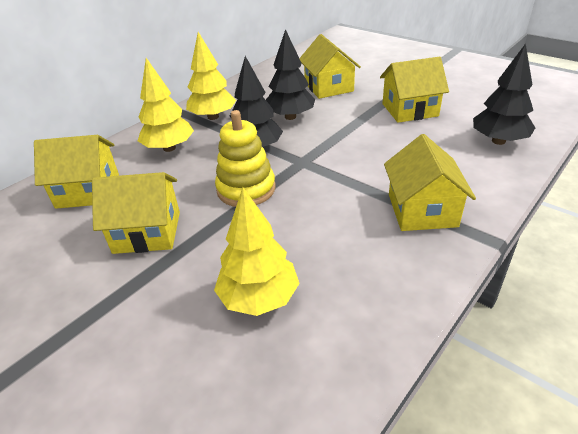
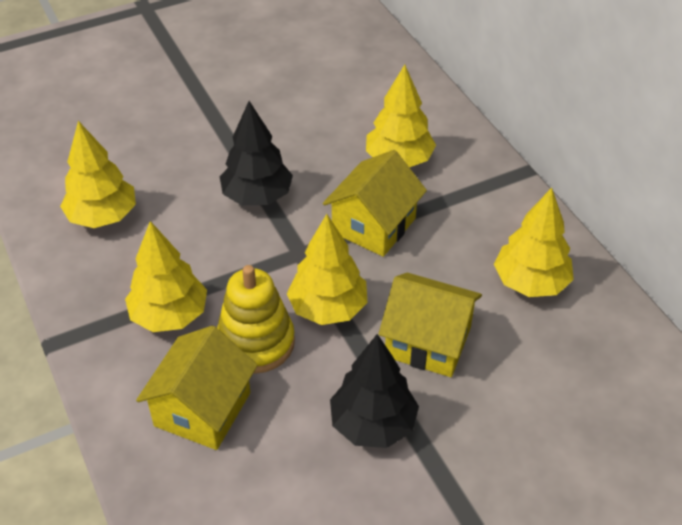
black tree: 3 -> 2
yellow house: 5 -> 3
yellow tree: 3 -> 5

